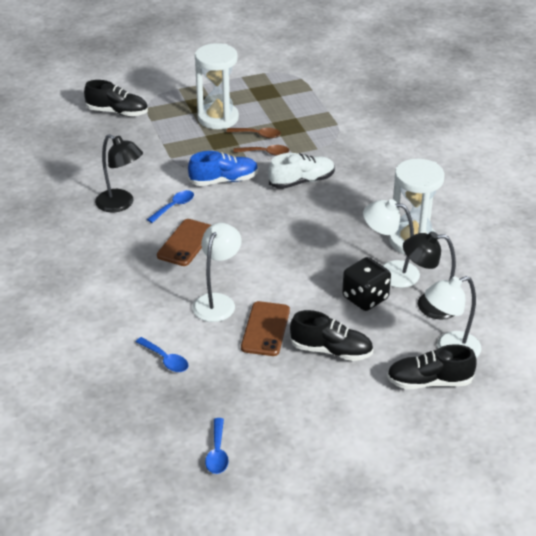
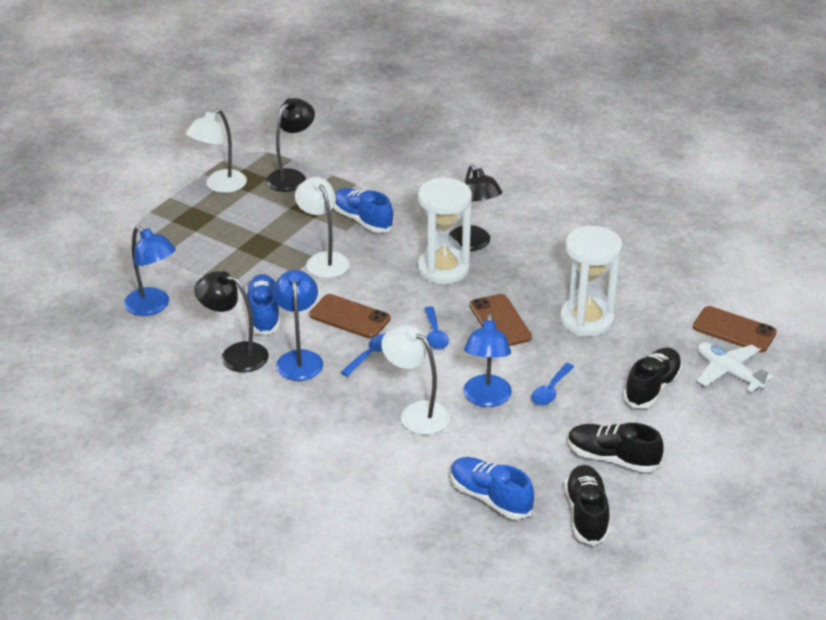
black dice: 1 -> 0
black lamp: 2 -> 3
blue lamp: 0 -> 3
blue shoe: 1 -> 3
brown phone: 2 -> 3
brown spoon: 2 -> 0
white plane: 0 -> 1
white shoe: 1 -> 0

